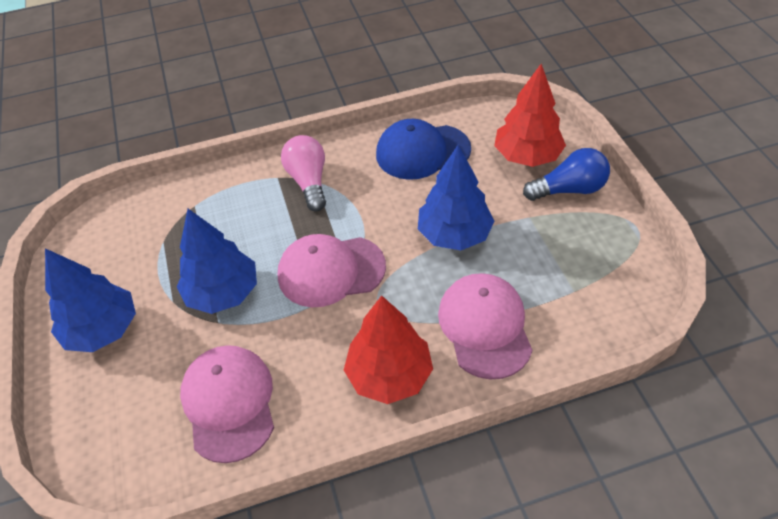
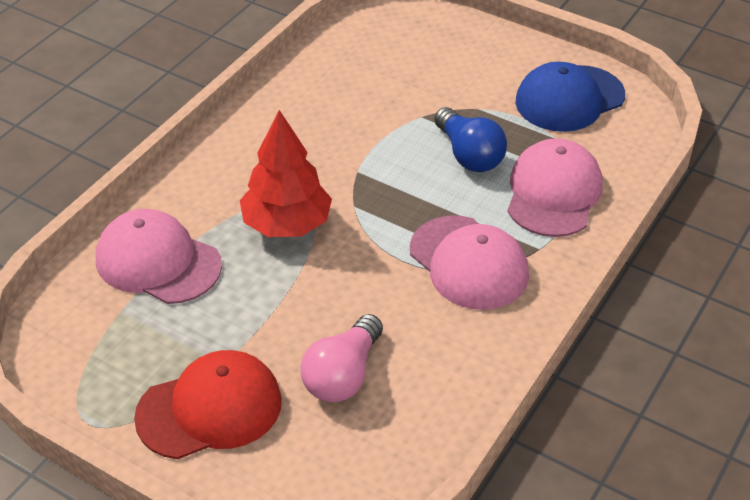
blue tree: 3 -> 0
red cap: 0 -> 1
red tree: 2 -> 1

